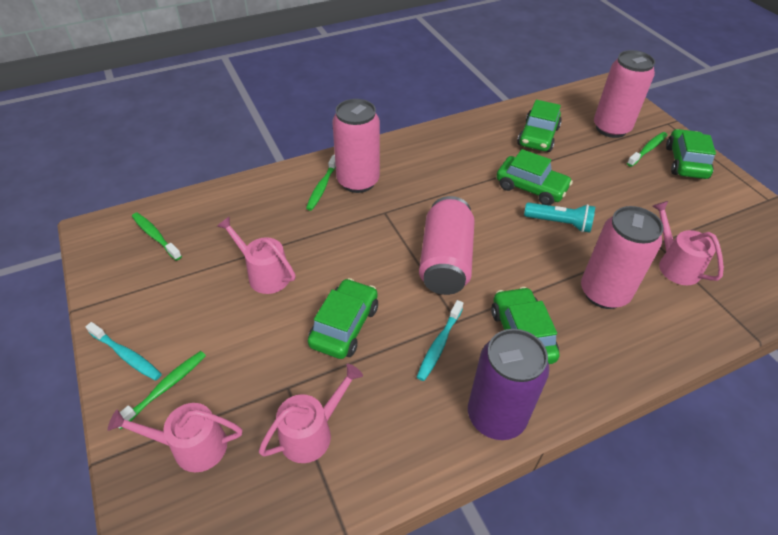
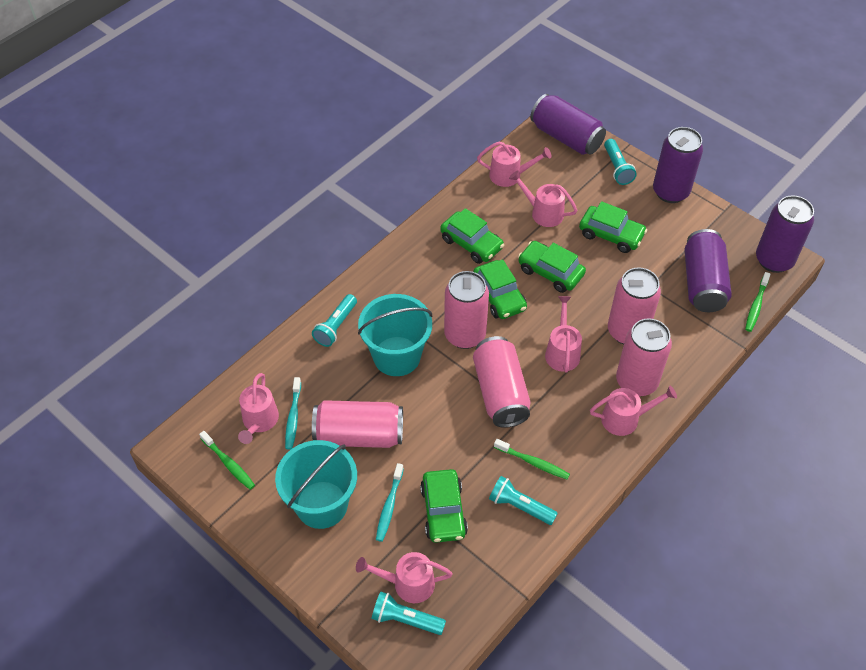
green toothbrush: 4 -> 3
pink can: 4 -> 5
pink watering can: 4 -> 6
purple can: 1 -> 4
turquoise bucket: 0 -> 2
turquoise flashlight: 1 -> 4

